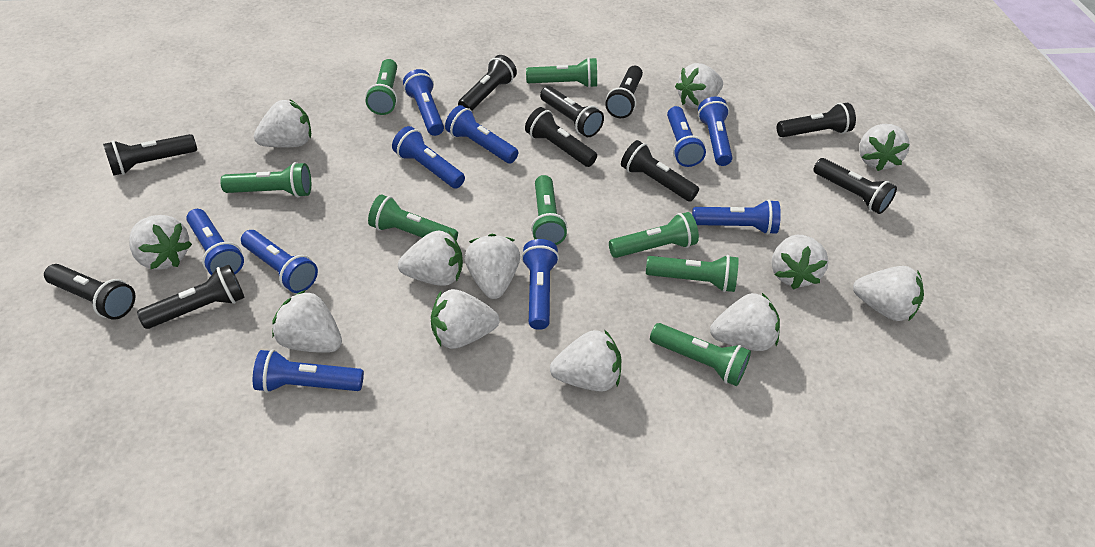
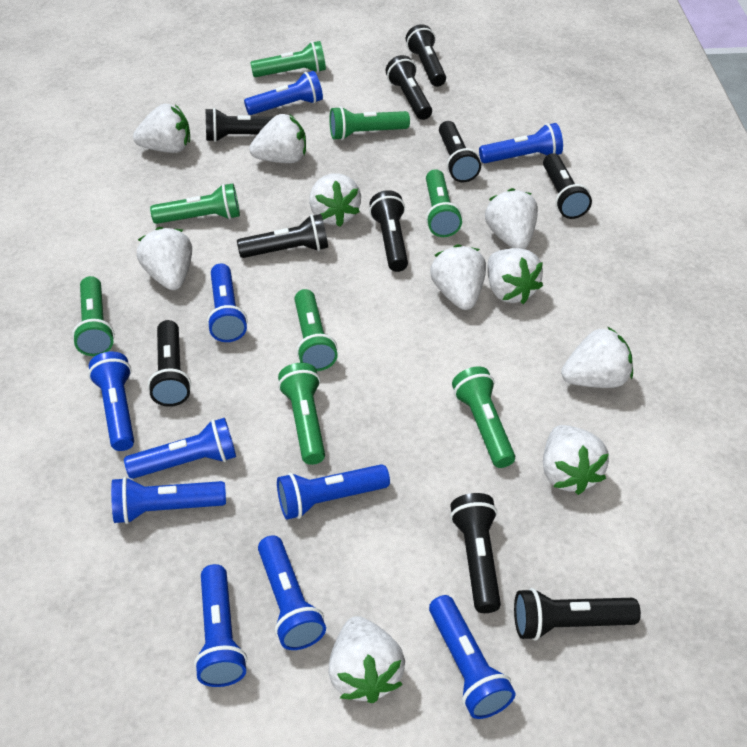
white strawberry: 12 -> 10

